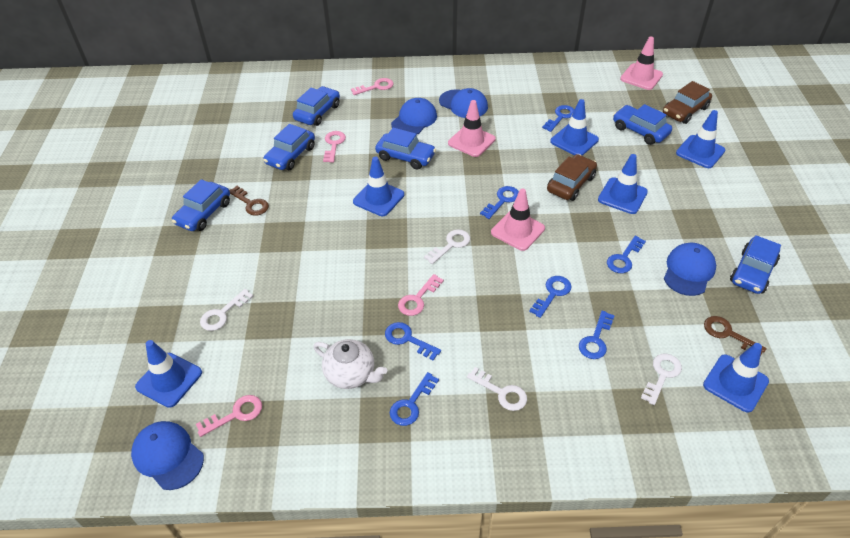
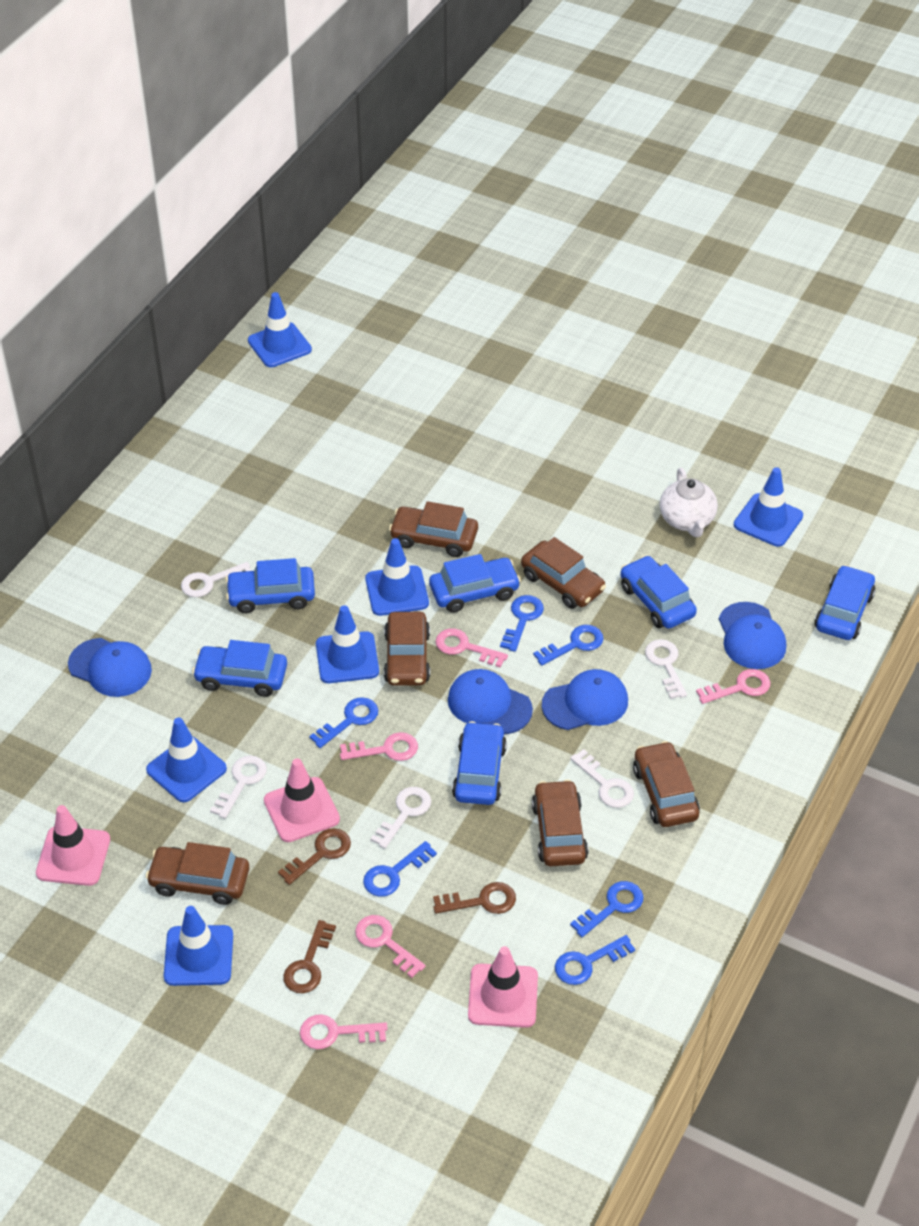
blue key: 7 -> 6
brown car: 2 -> 6
brown key: 2 -> 3
pink key: 4 -> 5
white key: 4 -> 5

